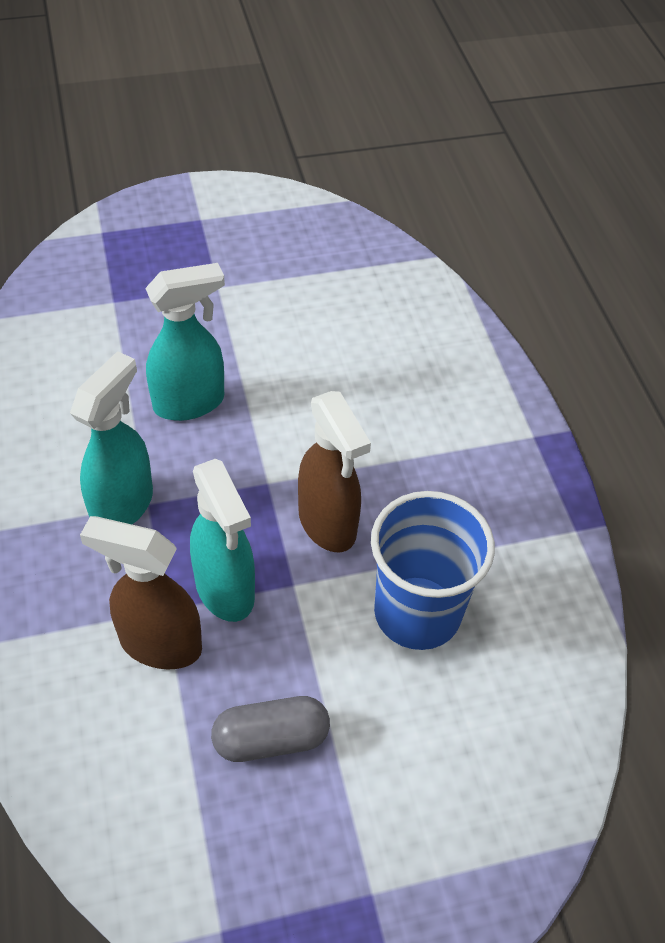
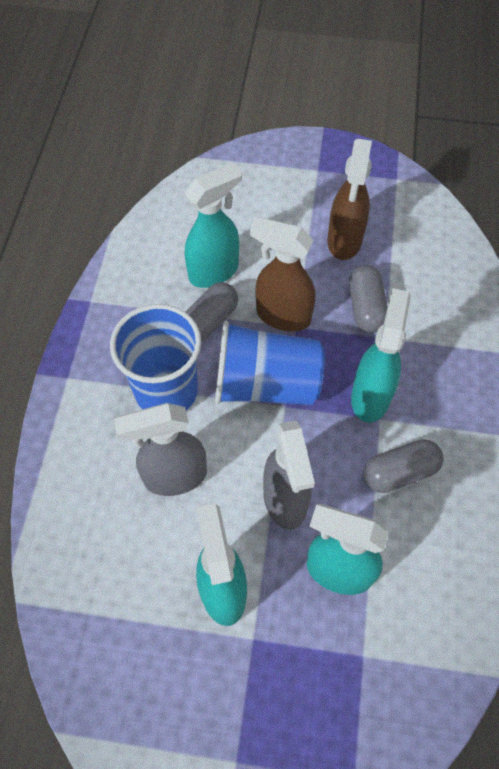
blue cup: 1 -> 2
grey capsule: 1 -> 3
grey spray bottle: 0 -> 2
turquoise spray bottle: 3 -> 4

